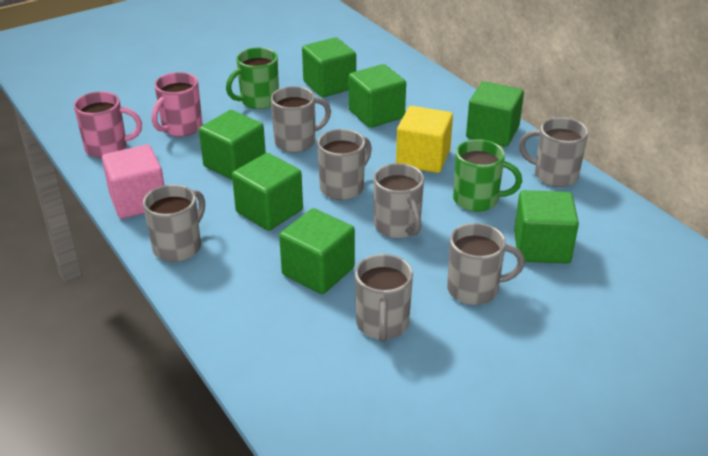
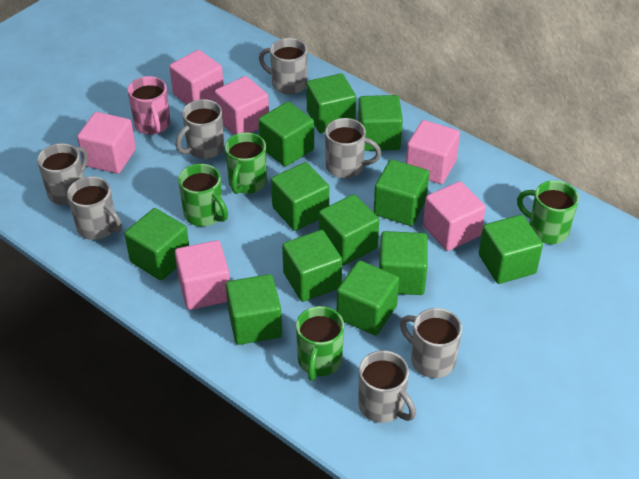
green cube: 7 -> 12
green mug: 2 -> 4
pink cube: 1 -> 6
pink mug: 2 -> 1
yellow cube: 1 -> 0

